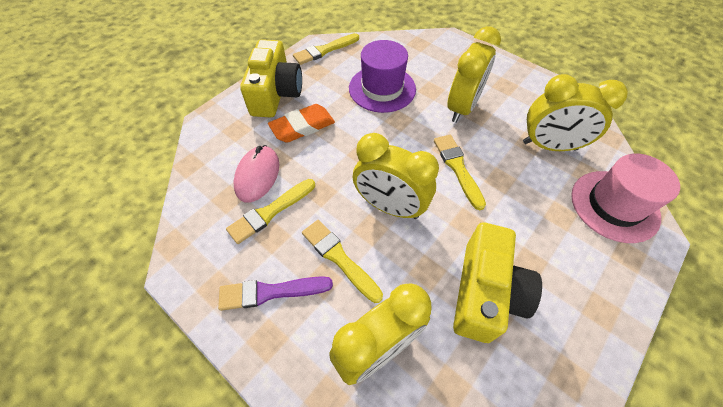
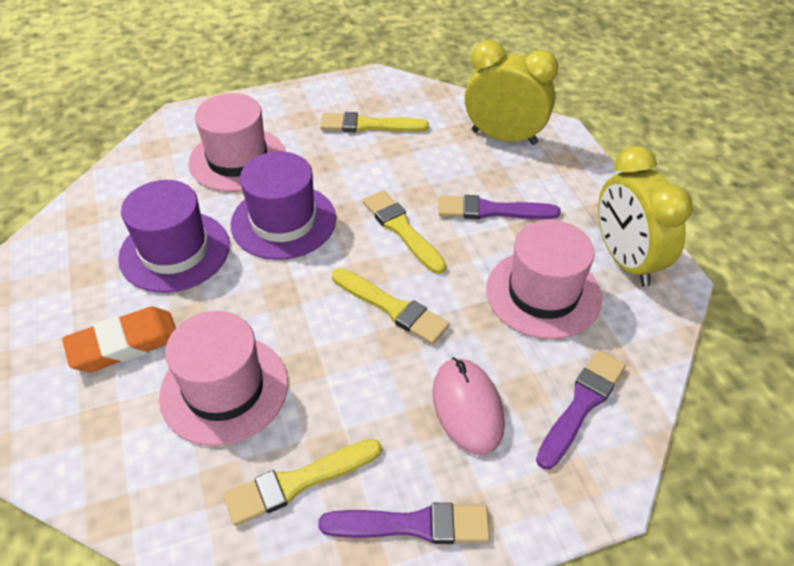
pink hat: 1 -> 3
purple brush: 1 -> 3
purple hat: 1 -> 2
yellow camera: 2 -> 0
yellow clock: 4 -> 2

